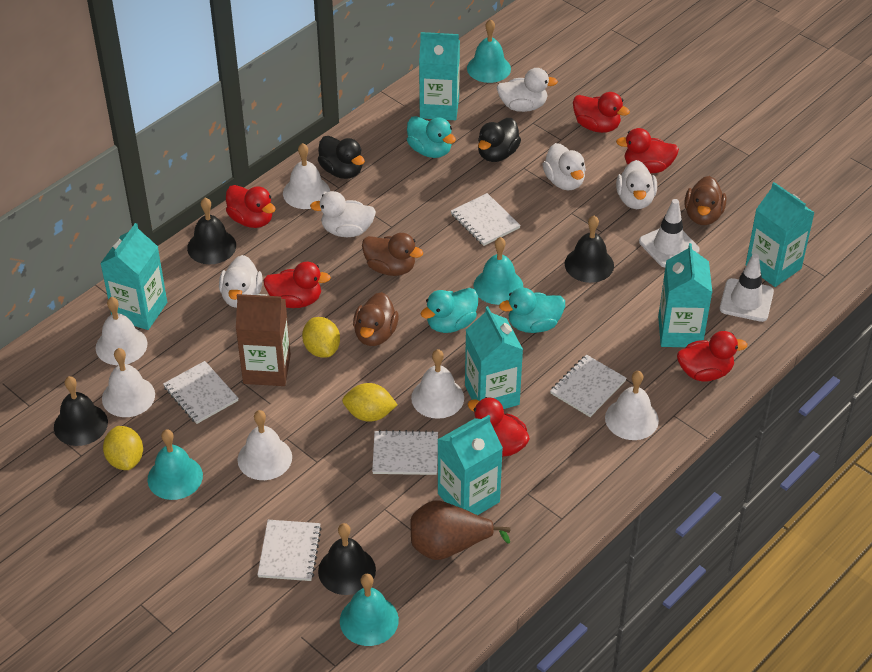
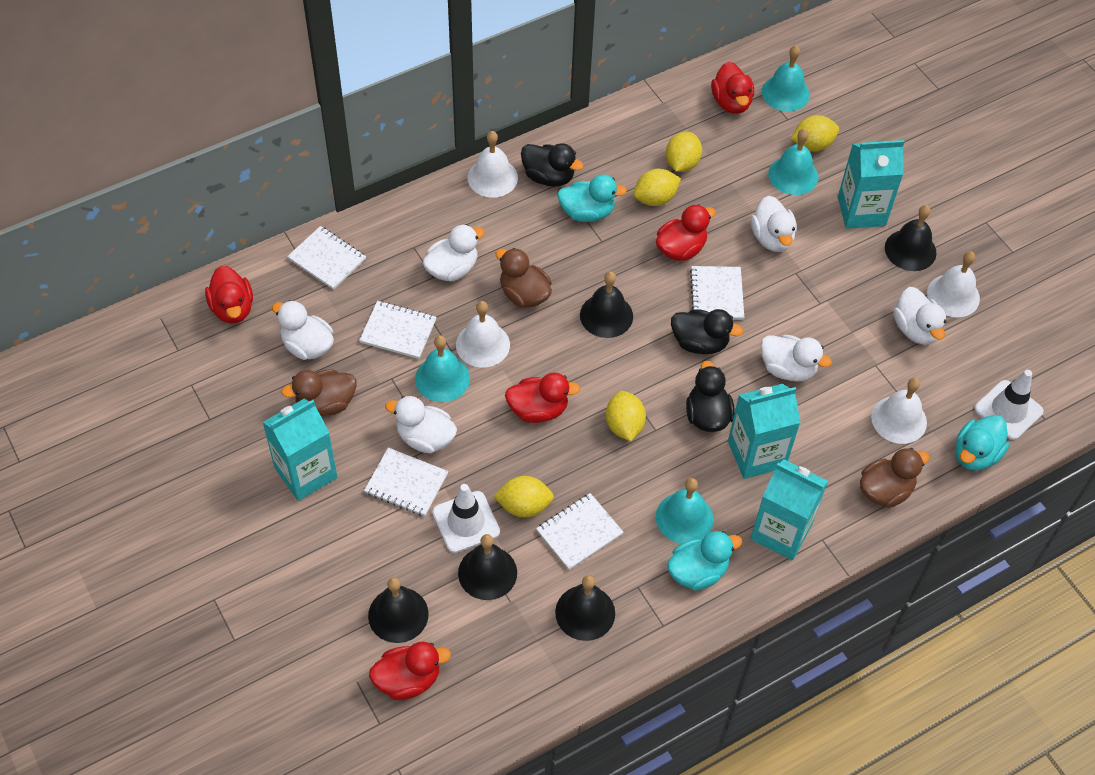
black bell: 4 -> 5
black duck: 2 -> 3
brown carton: 1 -> 0
brown pear: 1 -> 0
red duck: 6 -> 5
turquoise carton: 6 -> 4
white bell: 6 -> 4
white duck: 5 -> 6
yellow lemon: 3 -> 5

